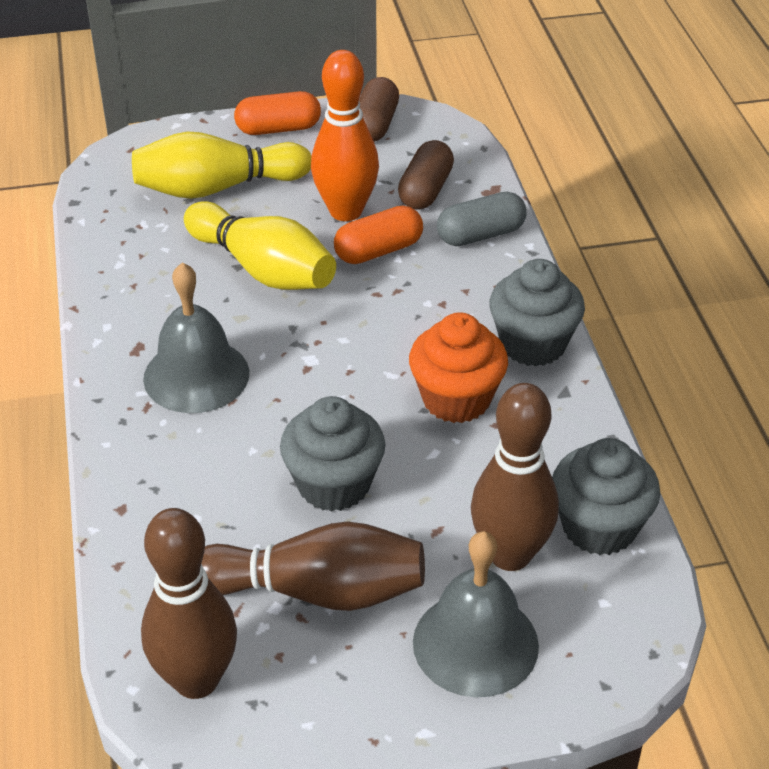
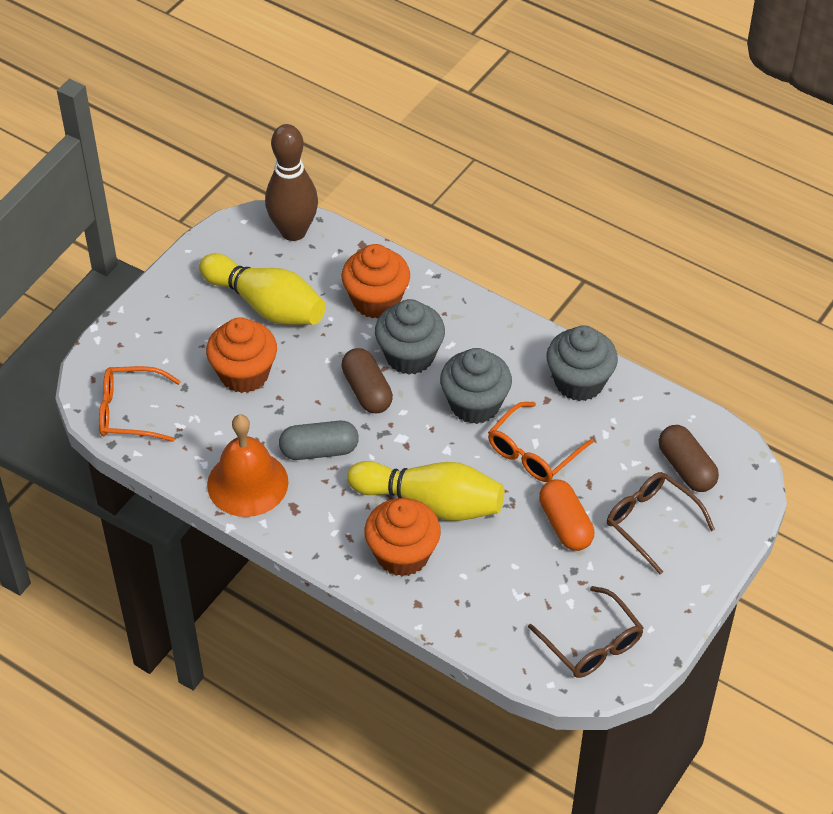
brown bowling pin: 3 -> 1
brown glasses: 0 -> 2
grey bell: 2 -> 0
orange bell: 0 -> 1
orange bowling pin: 1 -> 0
orange capsule: 2 -> 1
orange cupcake: 1 -> 3
orange glasses: 0 -> 2

